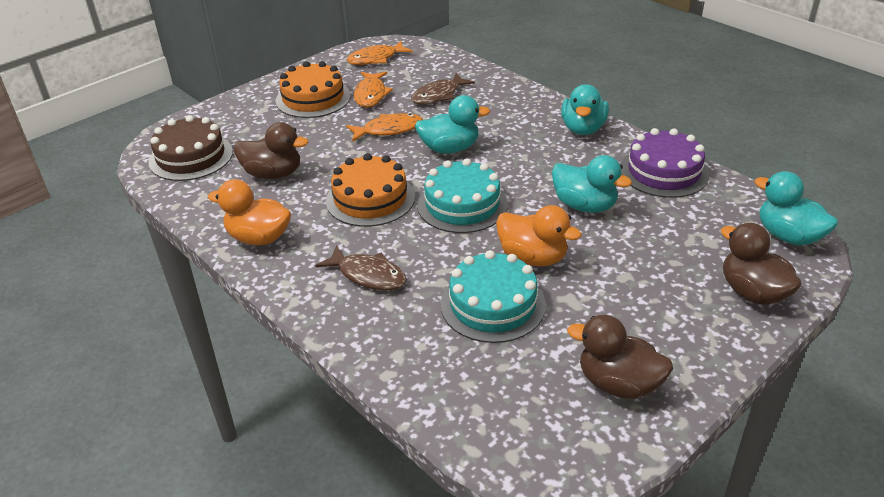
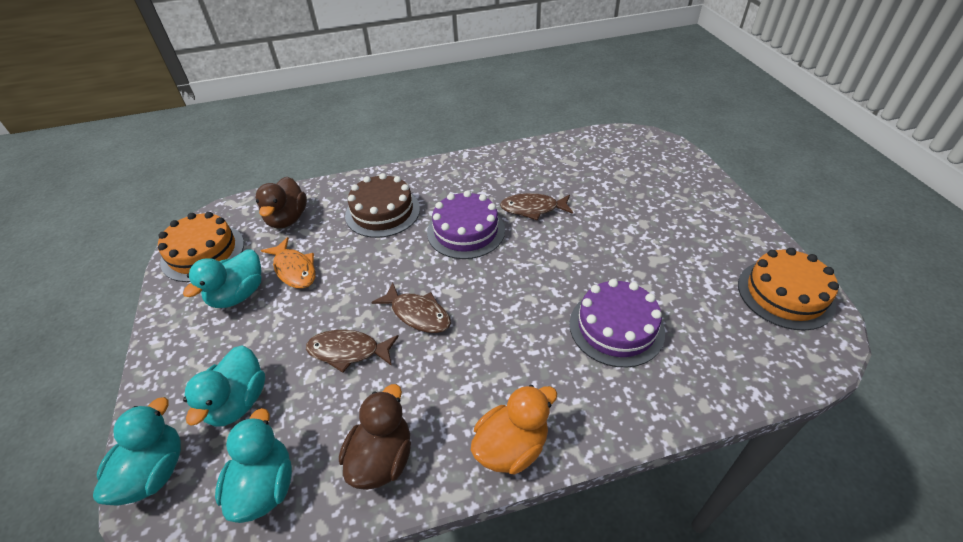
brown duck: 3 -> 2
brown fish: 2 -> 3
orange duck: 2 -> 1
orange fish: 3 -> 1
purple cake: 1 -> 2
turquoise cake: 2 -> 0

